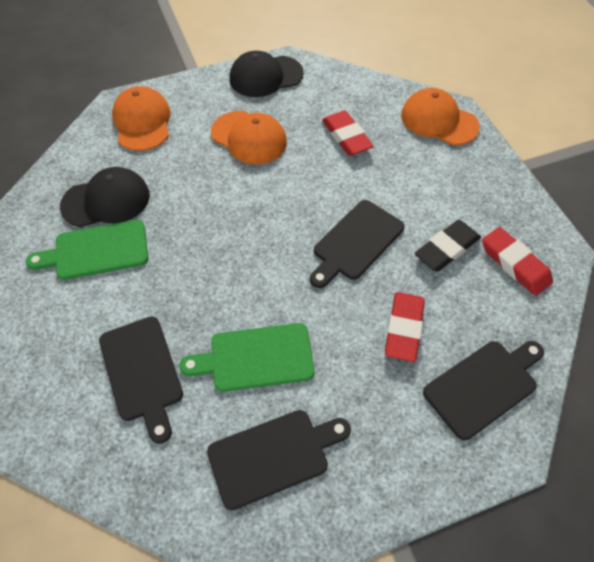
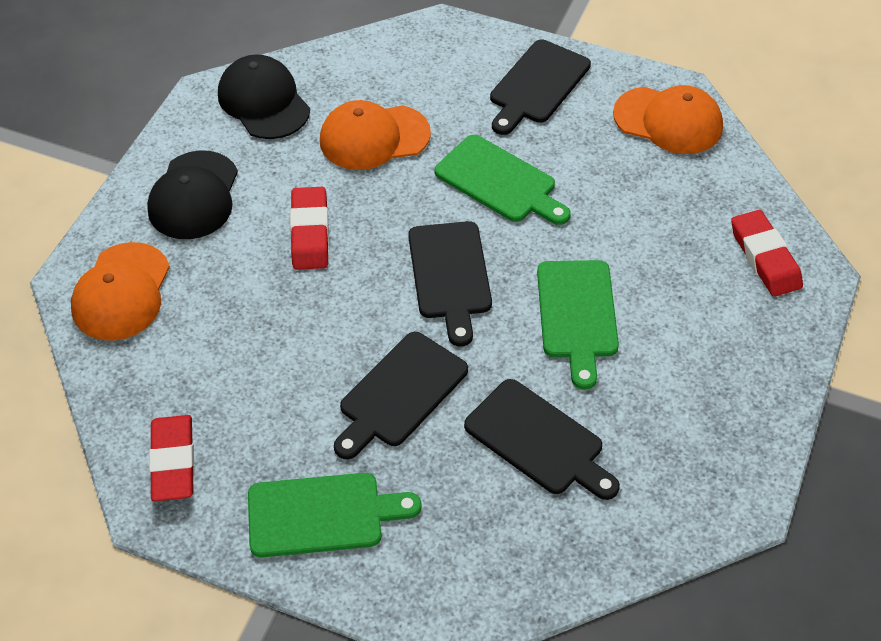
black eraser: 1 -> 0
green cutting board: 2 -> 3

